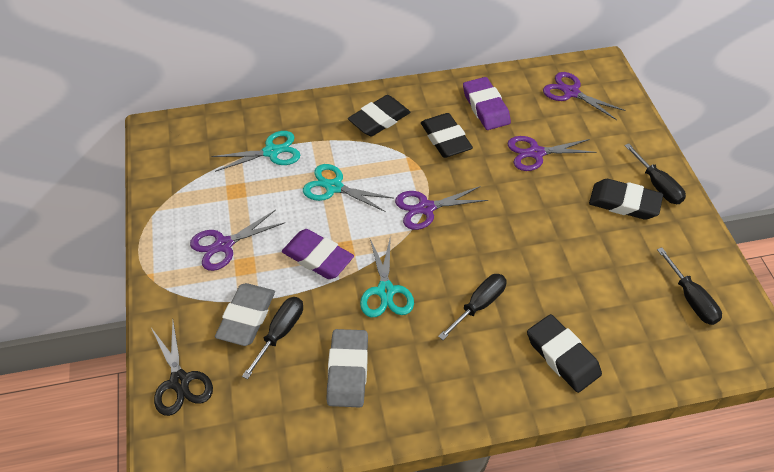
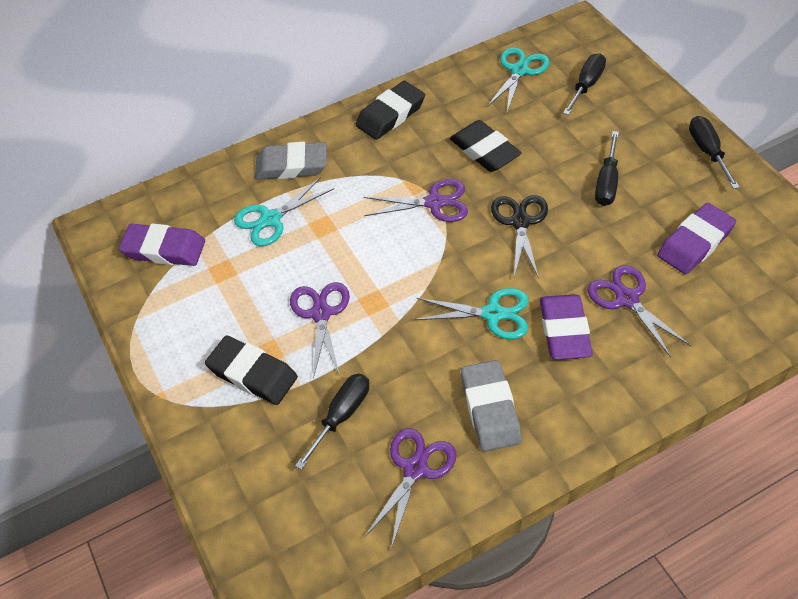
black eraser: 4 -> 3
purple eraser: 2 -> 3

